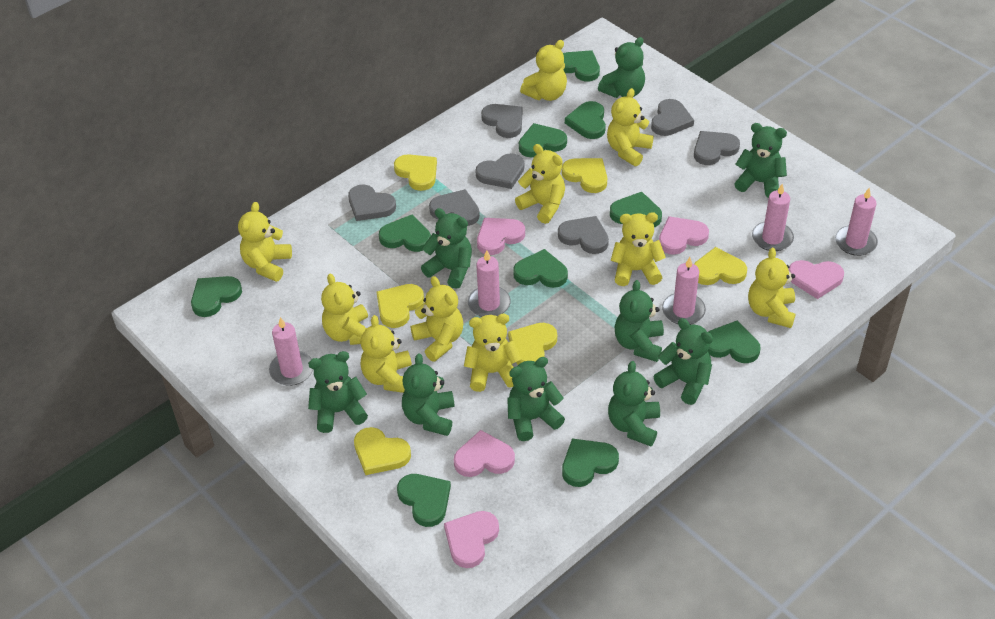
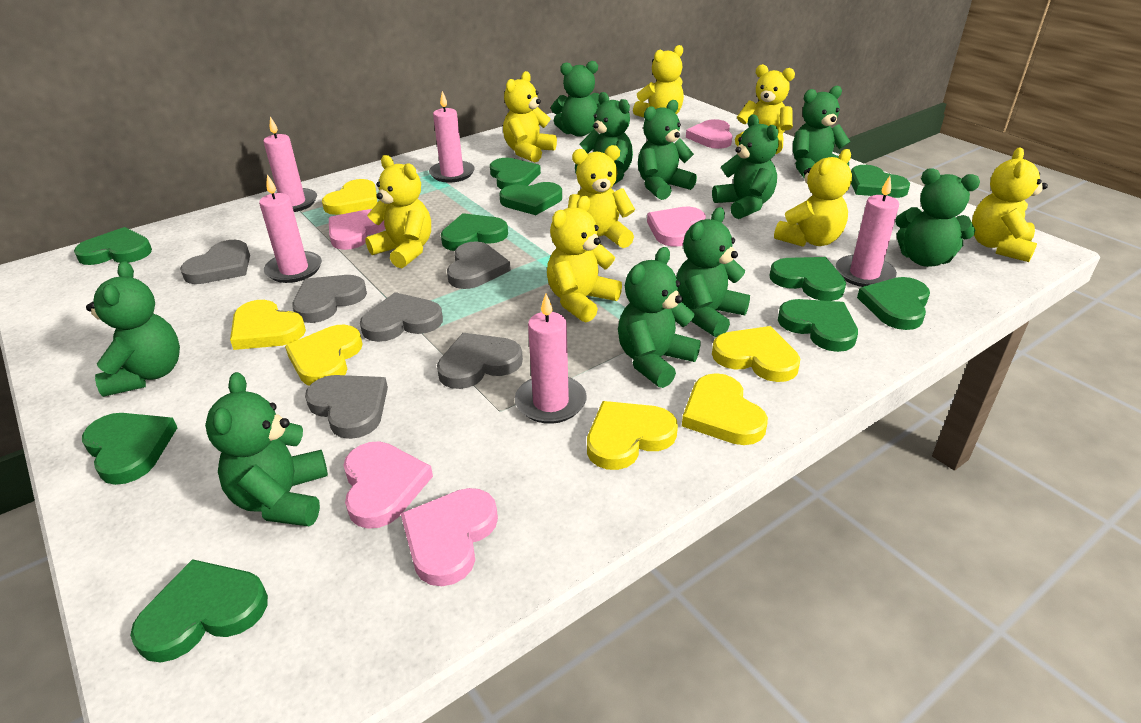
green teddy bear: 9 -> 10
grey heart: 7 -> 6
yellow teddy bear: 10 -> 8

